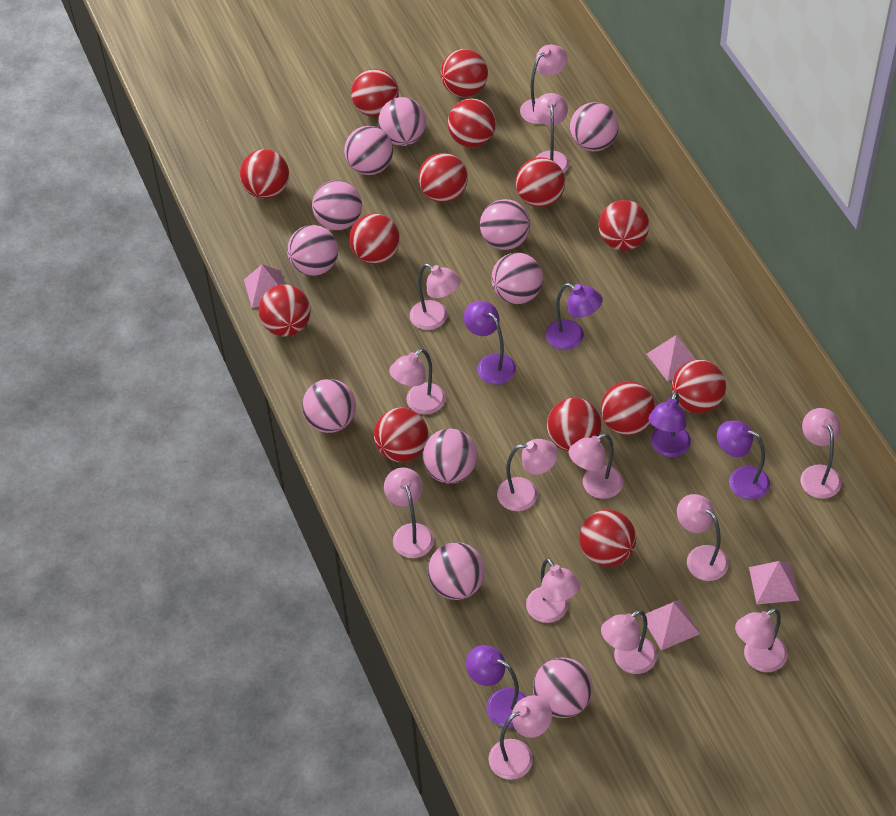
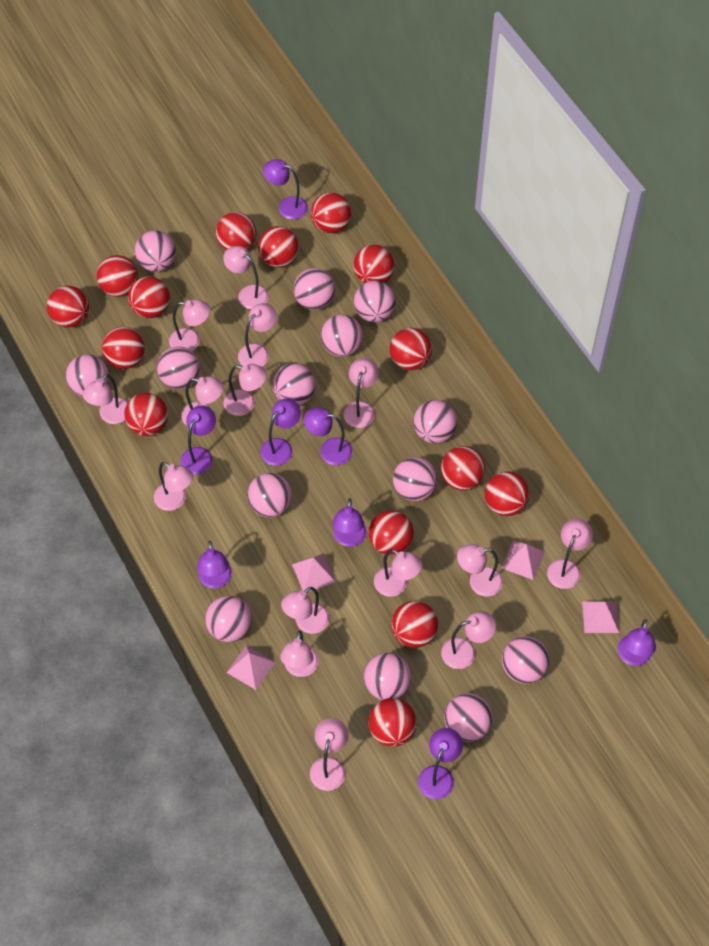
pink ball: 11 -> 14
pink lamp: 13 -> 15
purple lamp: 5 -> 8
red ball: 14 -> 15

